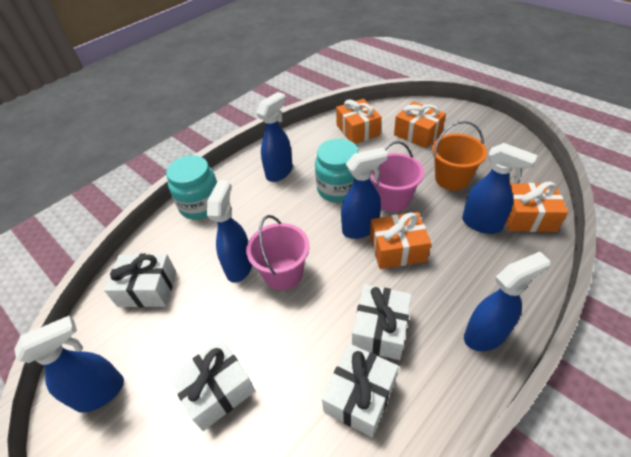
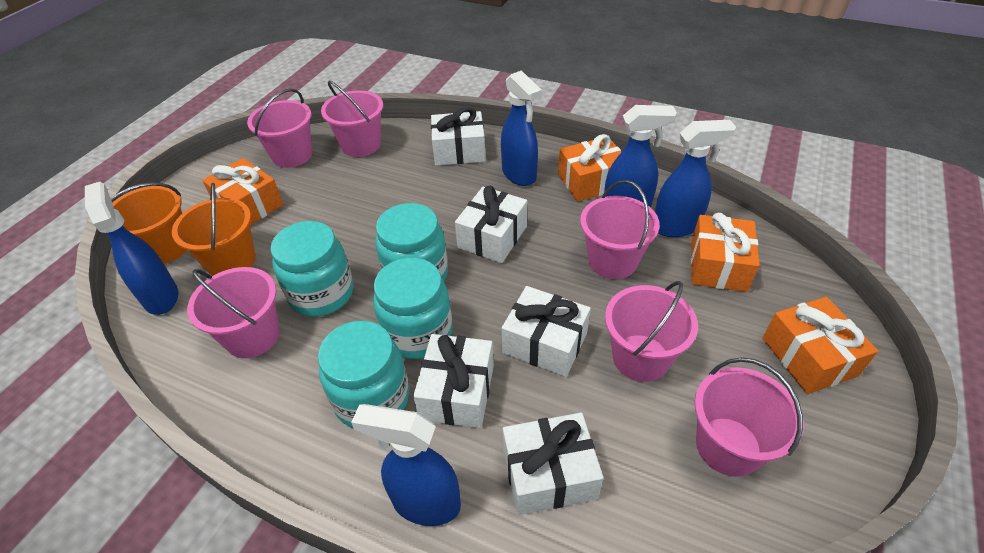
blue spray bottle: 6 -> 5
orange bucket: 1 -> 2
pink bucket: 2 -> 6
turquoise jar: 2 -> 4
white gift: 4 -> 5

